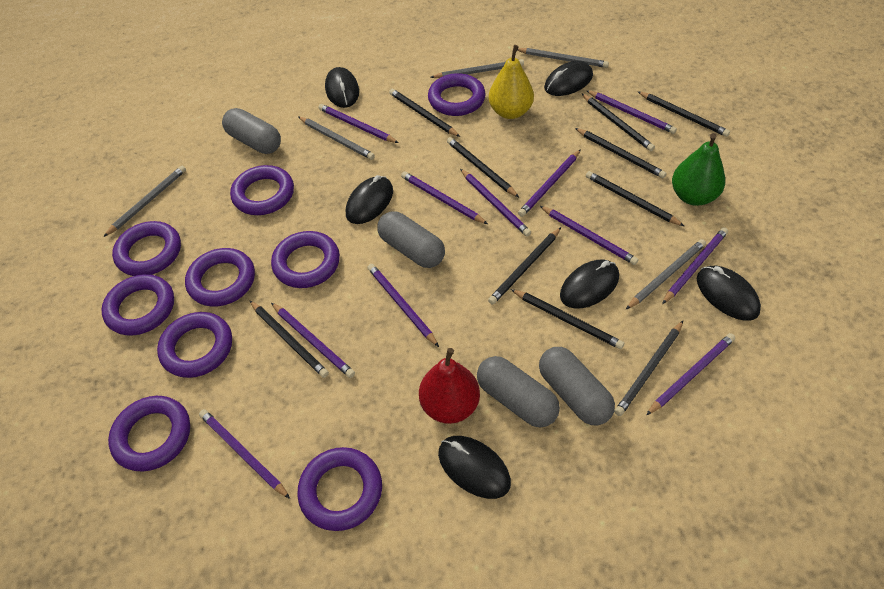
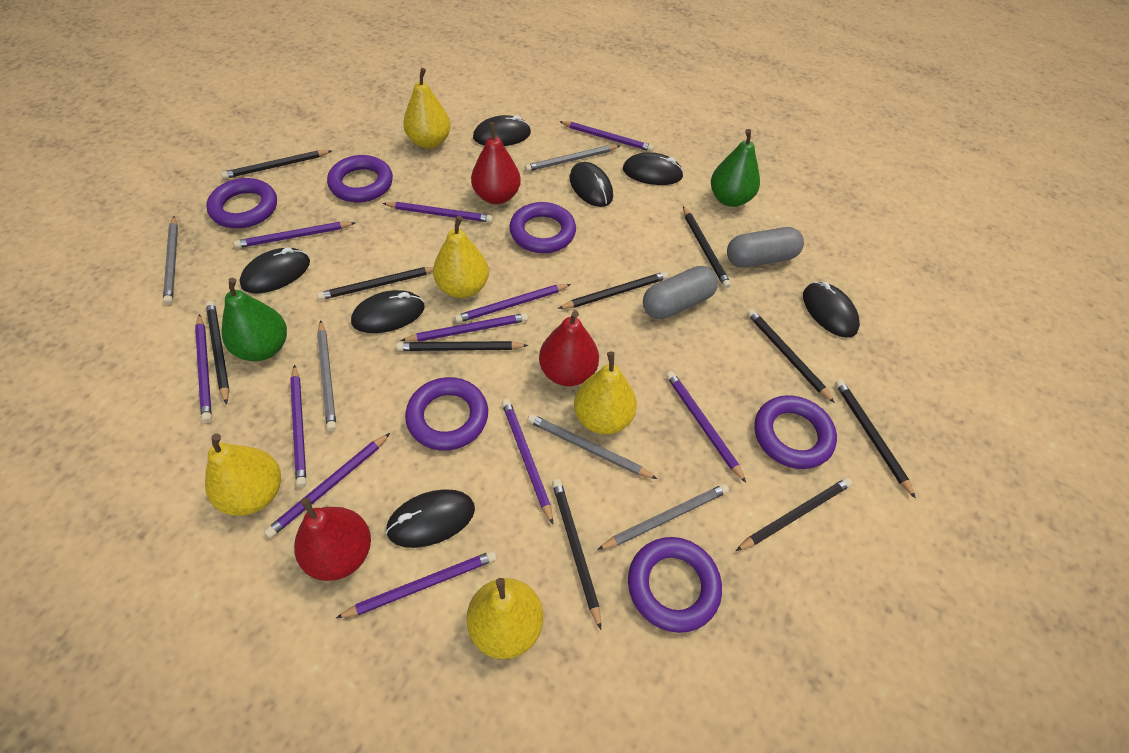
black mouse: 6 -> 7
green pear: 1 -> 2
grey capsule: 4 -> 2
purple ring: 9 -> 6
red pear: 1 -> 3
yellow pear: 1 -> 5

